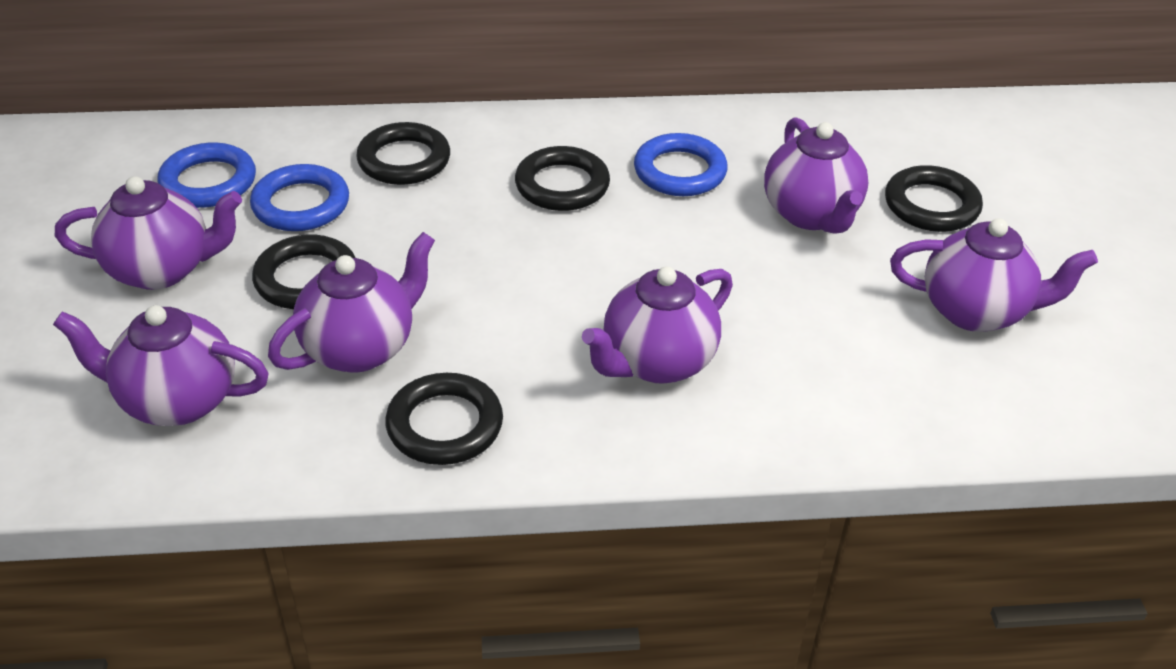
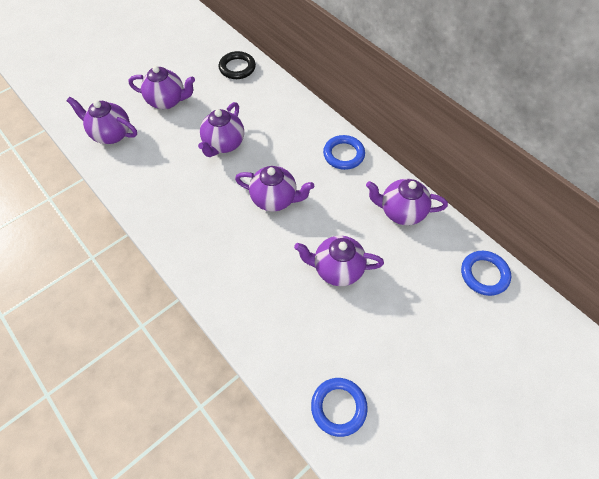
black ring: 5 -> 1

